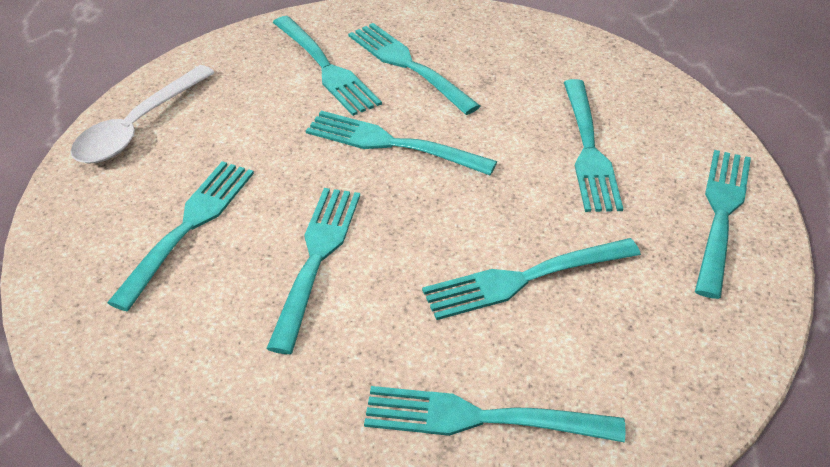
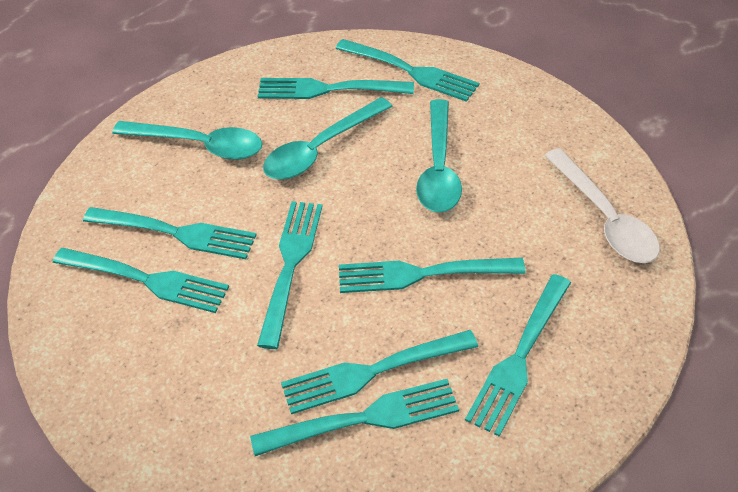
turquoise spoon: 0 -> 3

